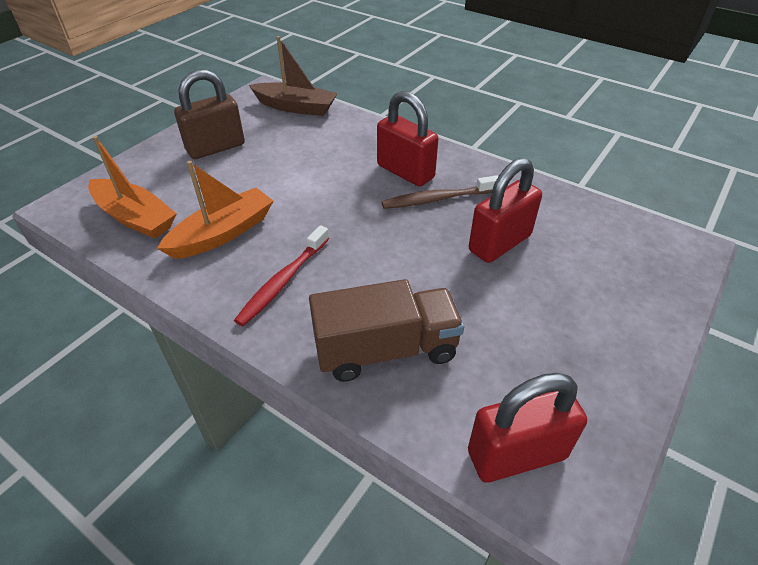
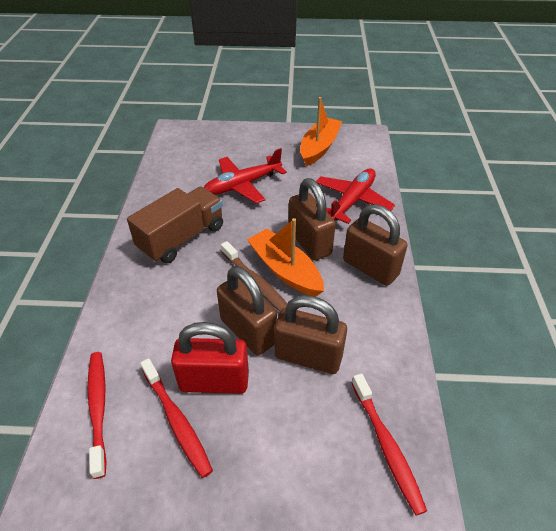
brown boat: 1 -> 0
brown padlock: 1 -> 4
red padlock: 3 -> 1
red plane: 0 -> 2
red toothbrush: 1 -> 3

